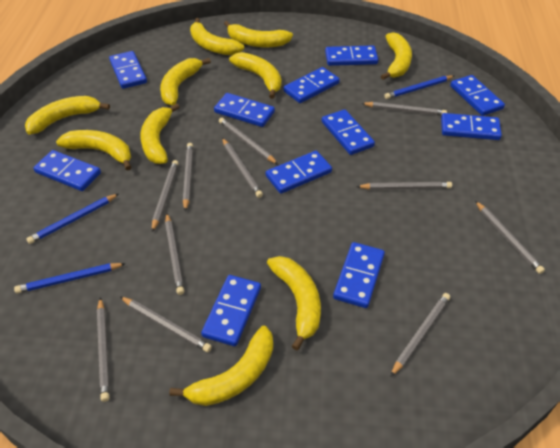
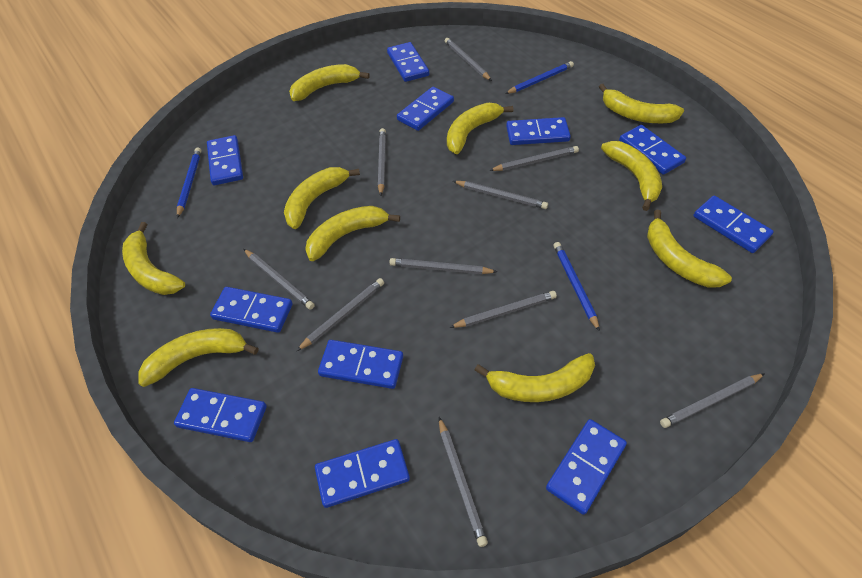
grey pencil: 11 -> 10

